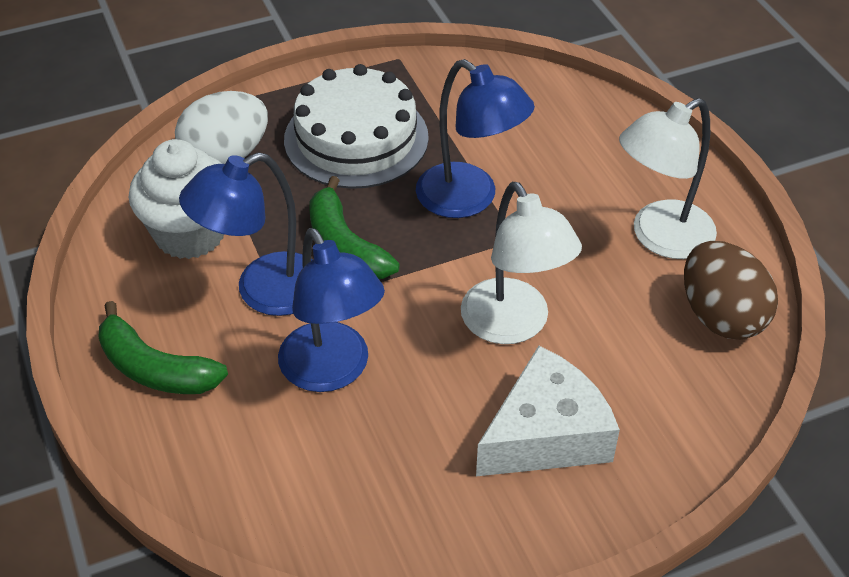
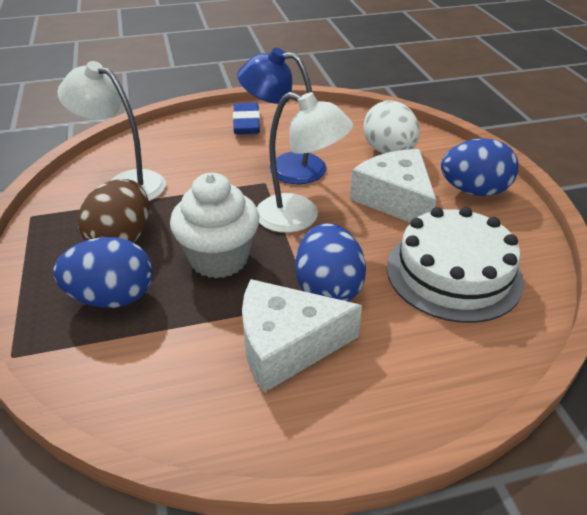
blue egg: 0 -> 3
blue eraser: 0 -> 1
blue lamp: 3 -> 1
green banana: 2 -> 0
white cheese: 1 -> 2

